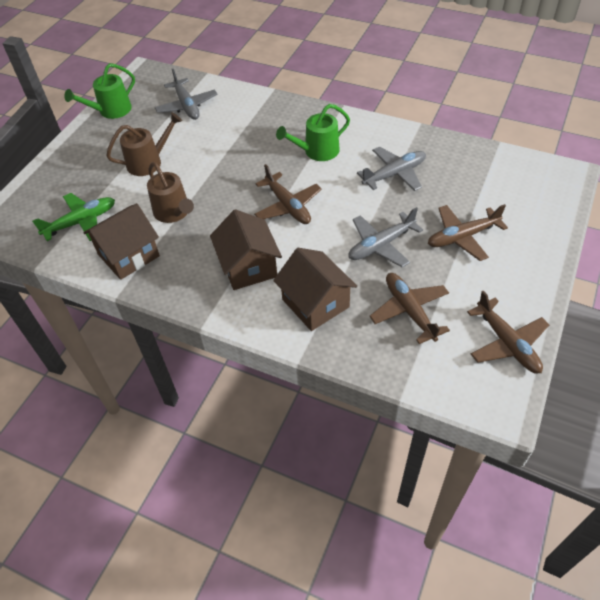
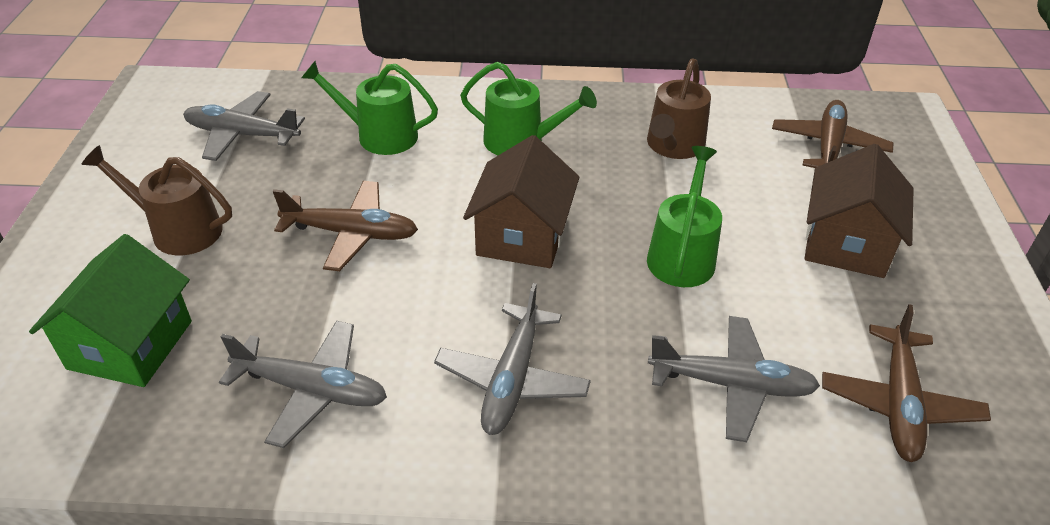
brown house: 3 -> 2
brown plane: 4 -> 3
green house: 0 -> 1
green plane: 1 -> 0
green watering can: 2 -> 3
grey plane: 3 -> 4

